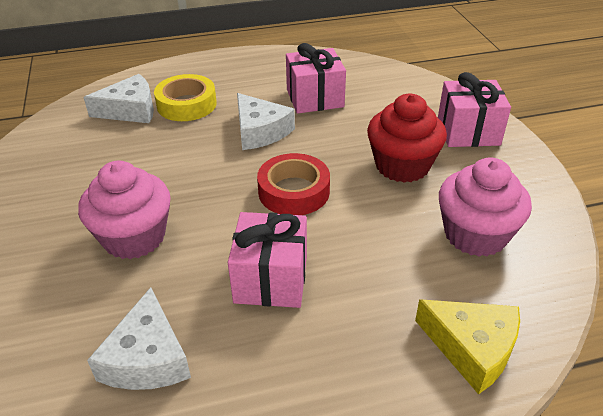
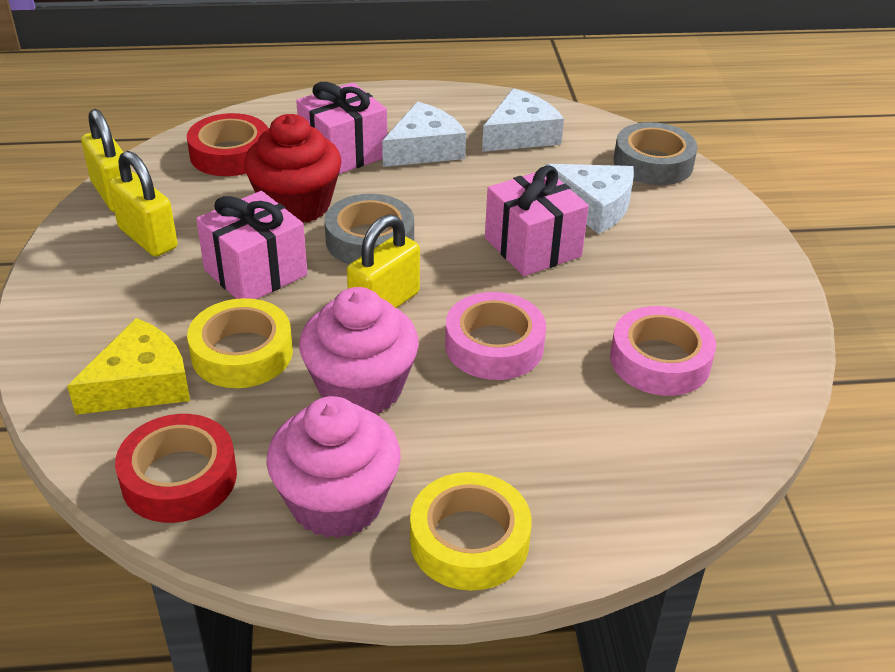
grey tape: 0 -> 2
pink tape: 0 -> 2
red tape: 1 -> 2
yellow padlock: 0 -> 3
yellow tape: 1 -> 2

